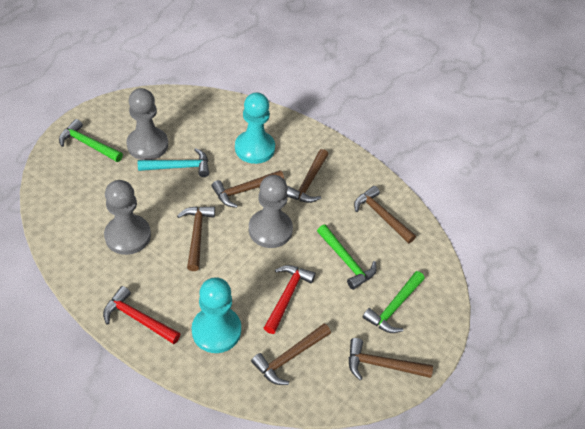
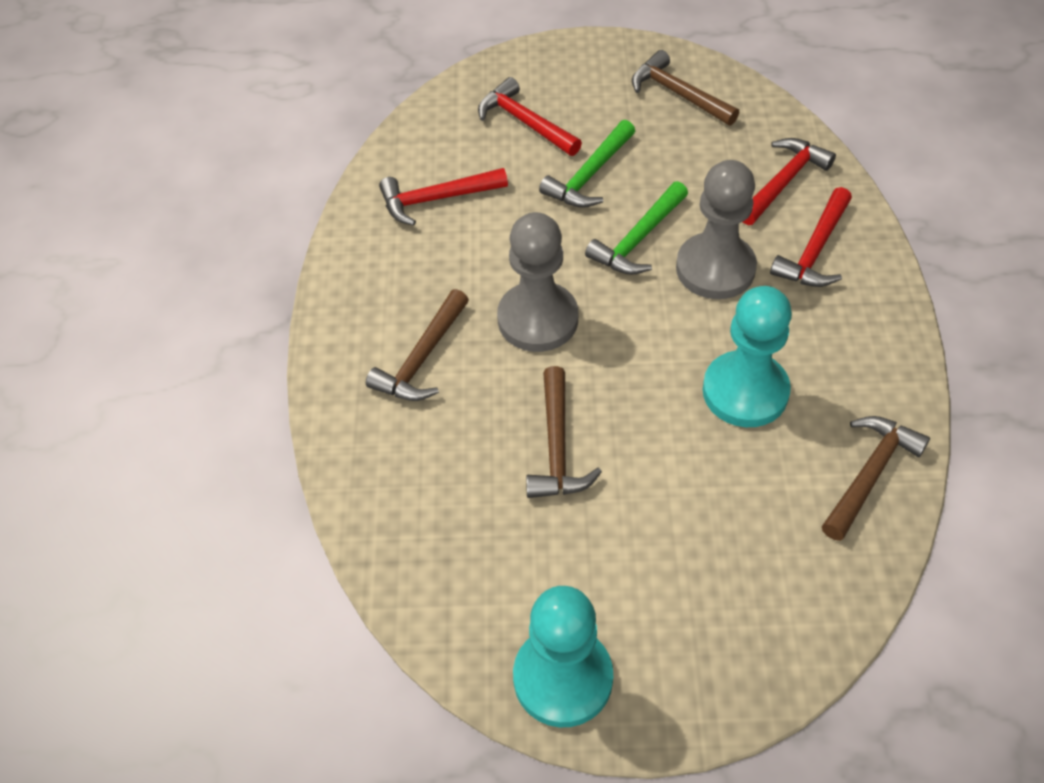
brown hammer: 6 -> 4
green hammer: 3 -> 2
grey pawn: 3 -> 2
red hammer: 2 -> 4
turquoise hammer: 1 -> 0

